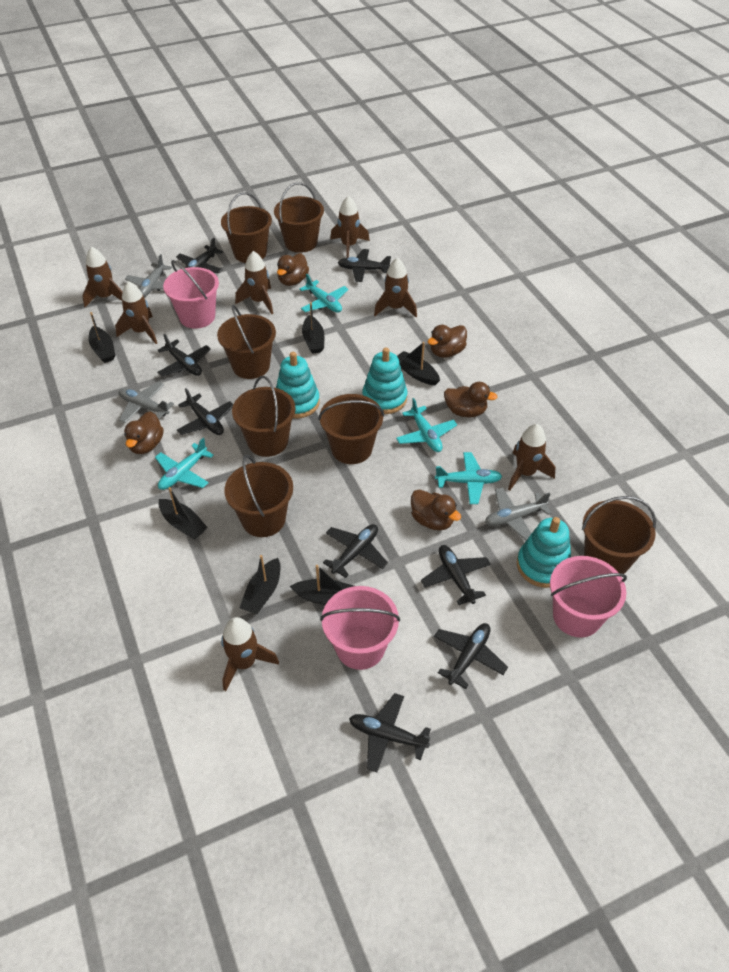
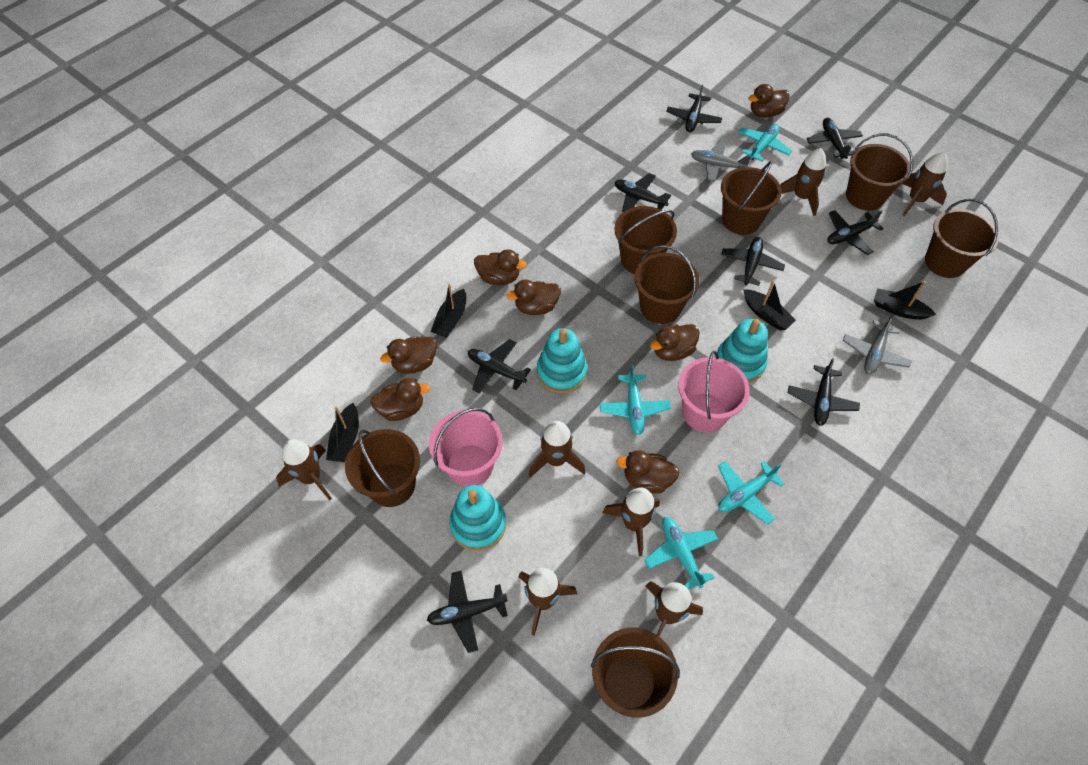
black boat: 6 -> 4
brown duck: 5 -> 7
grey plane: 3 -> 2
pink bucket: 3 -> 2

